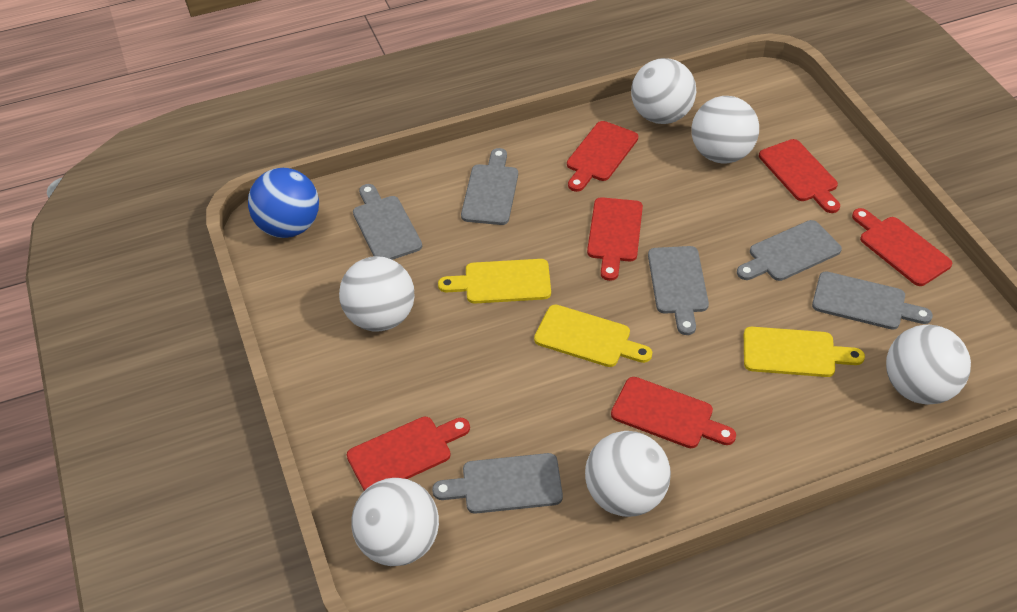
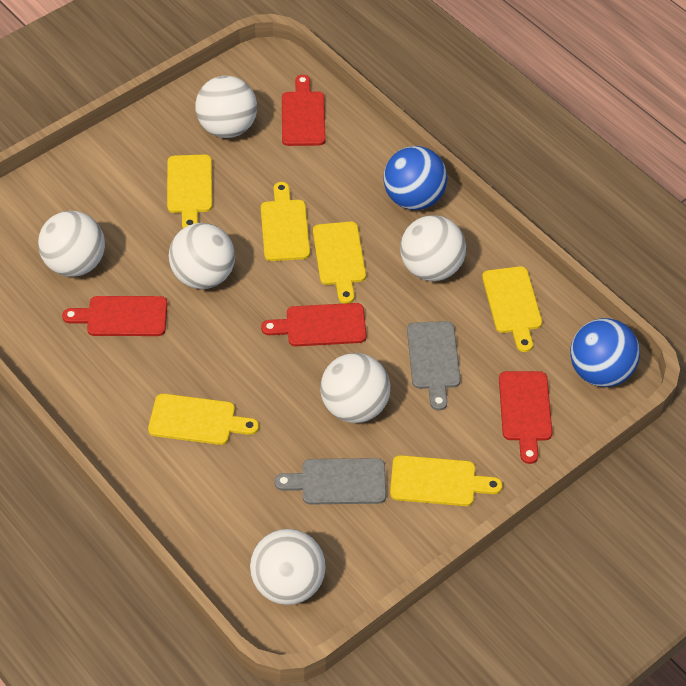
blue ball: 1 -> 2
grey cutting board: 6 -> 2
red cutting board: 6 -> 4
yellow cutting board: 3 -> 6

